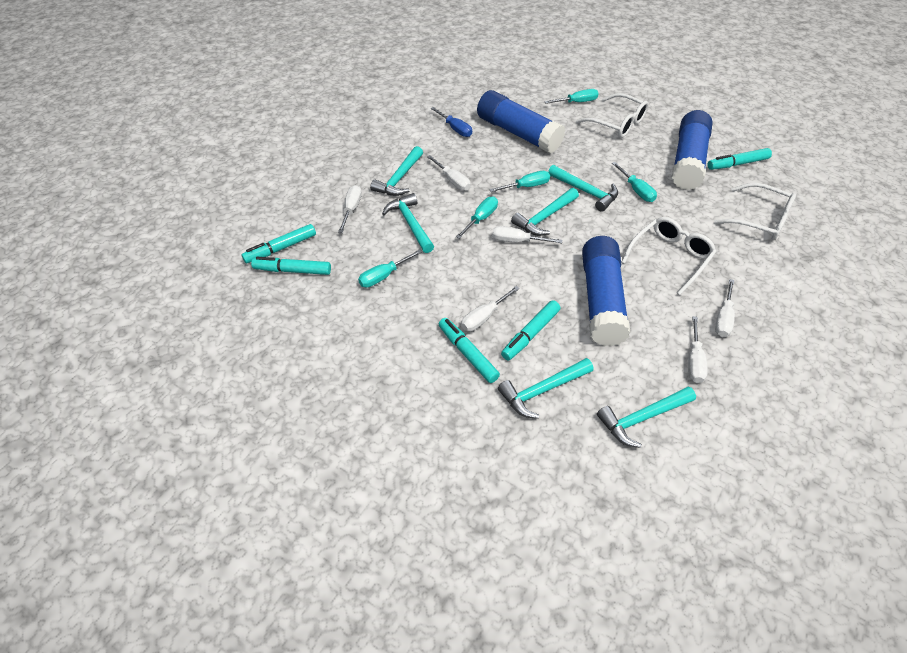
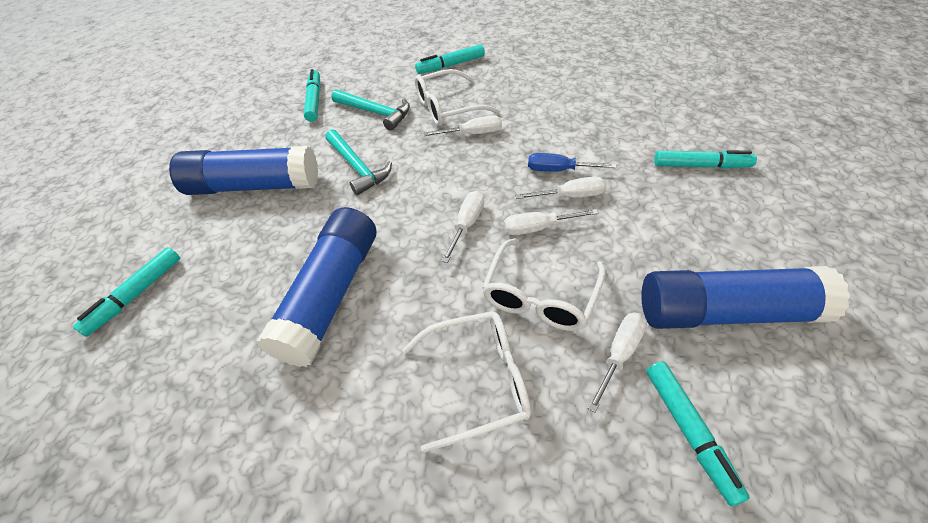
turquoise hammer: 6 -> 2
turquoise screwdriver: 5 -> 0
white screwdriver: 6 -> 5

